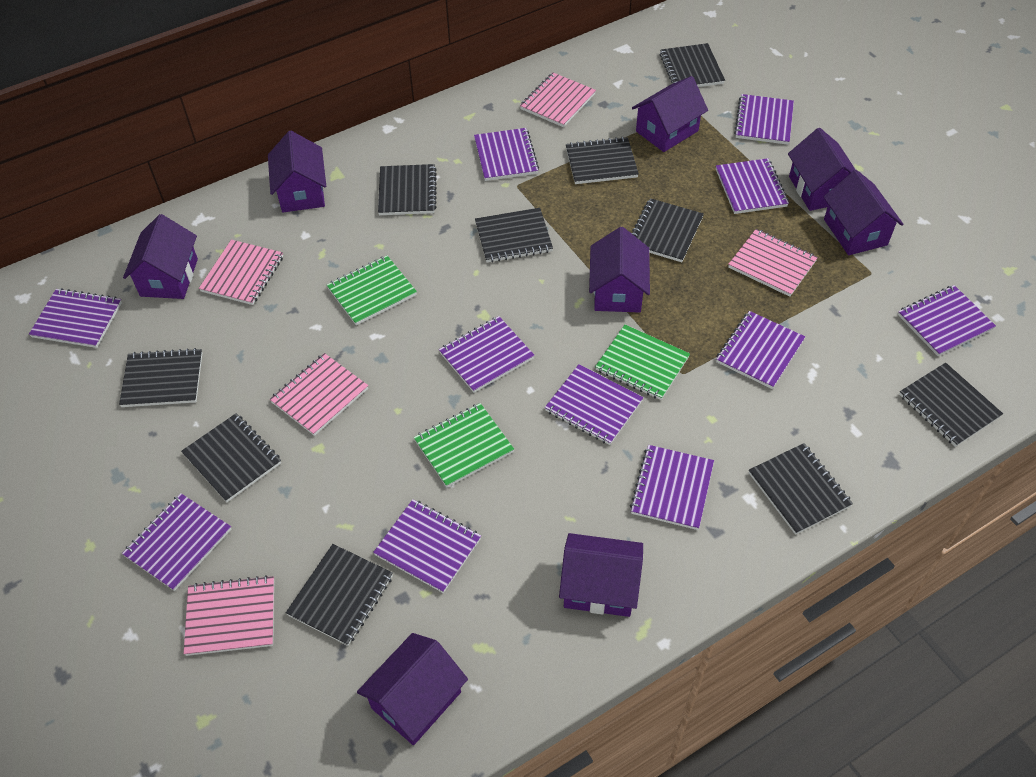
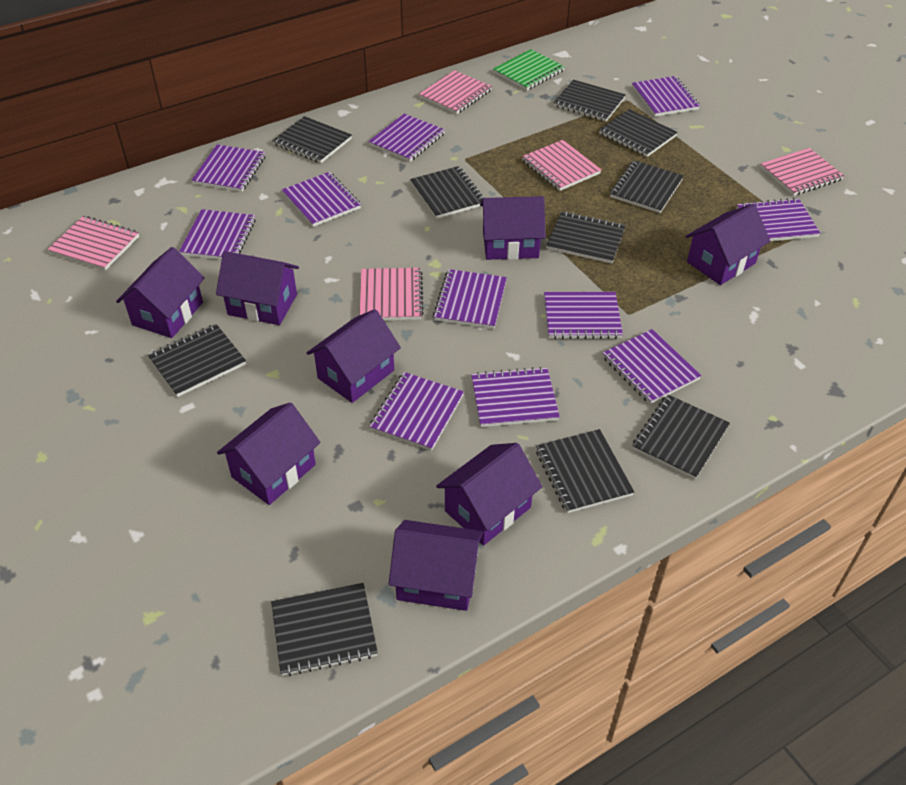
green notebook: 3 -> 1

